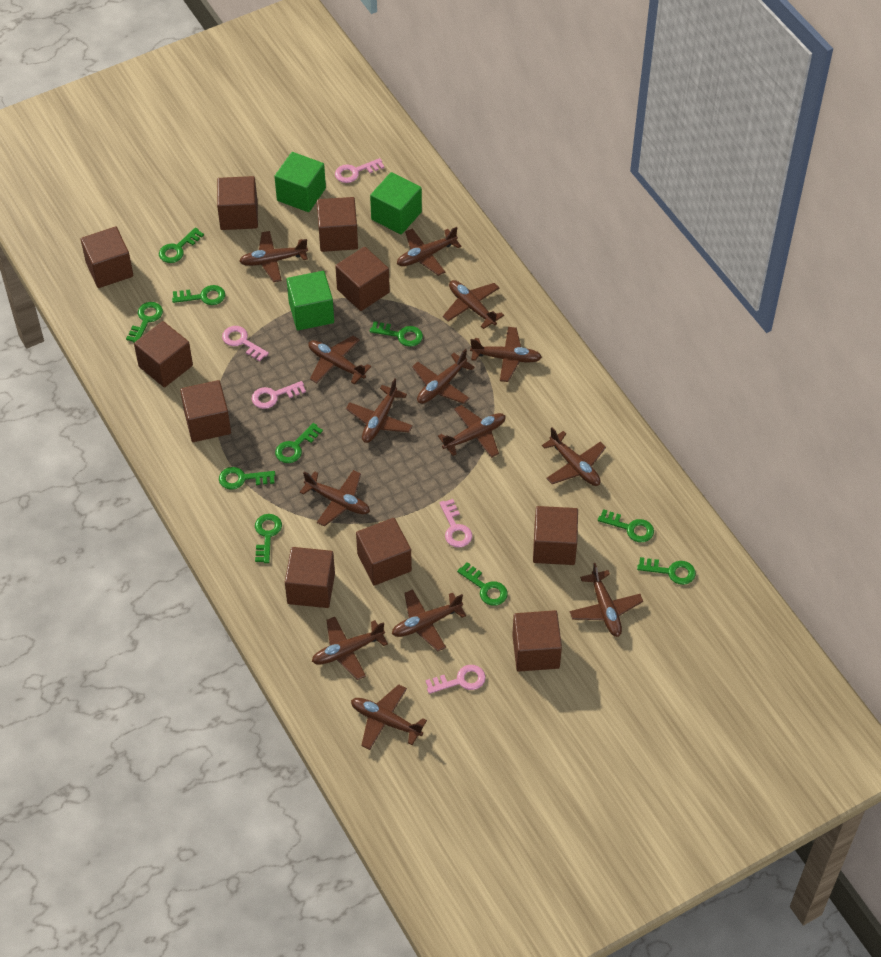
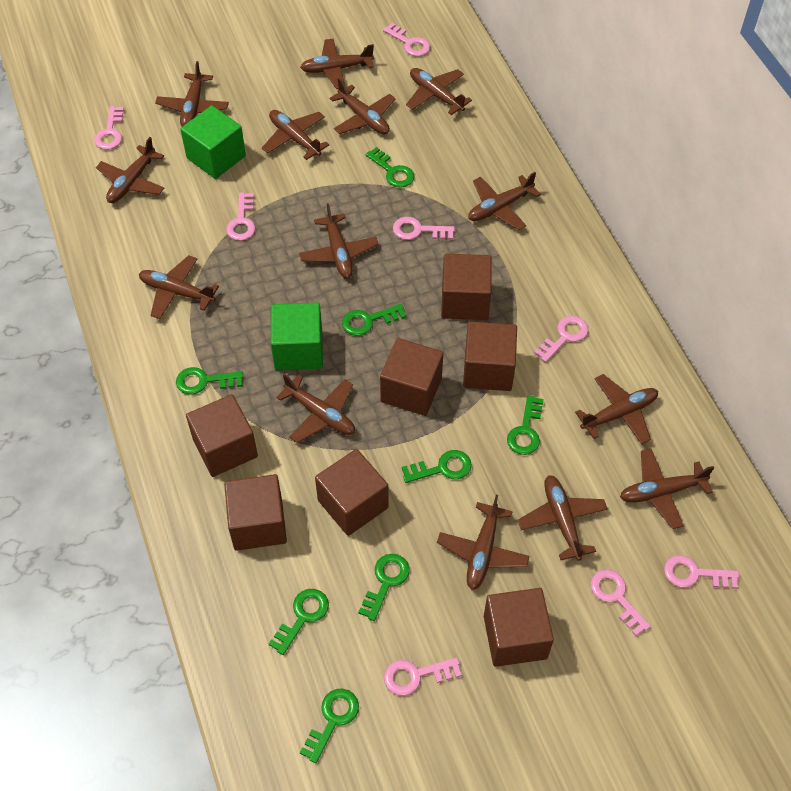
brown cube: 10 -> 7
green cube: 3 -> 2
green key: 10 -> 8
pink key: 5 -> 8

